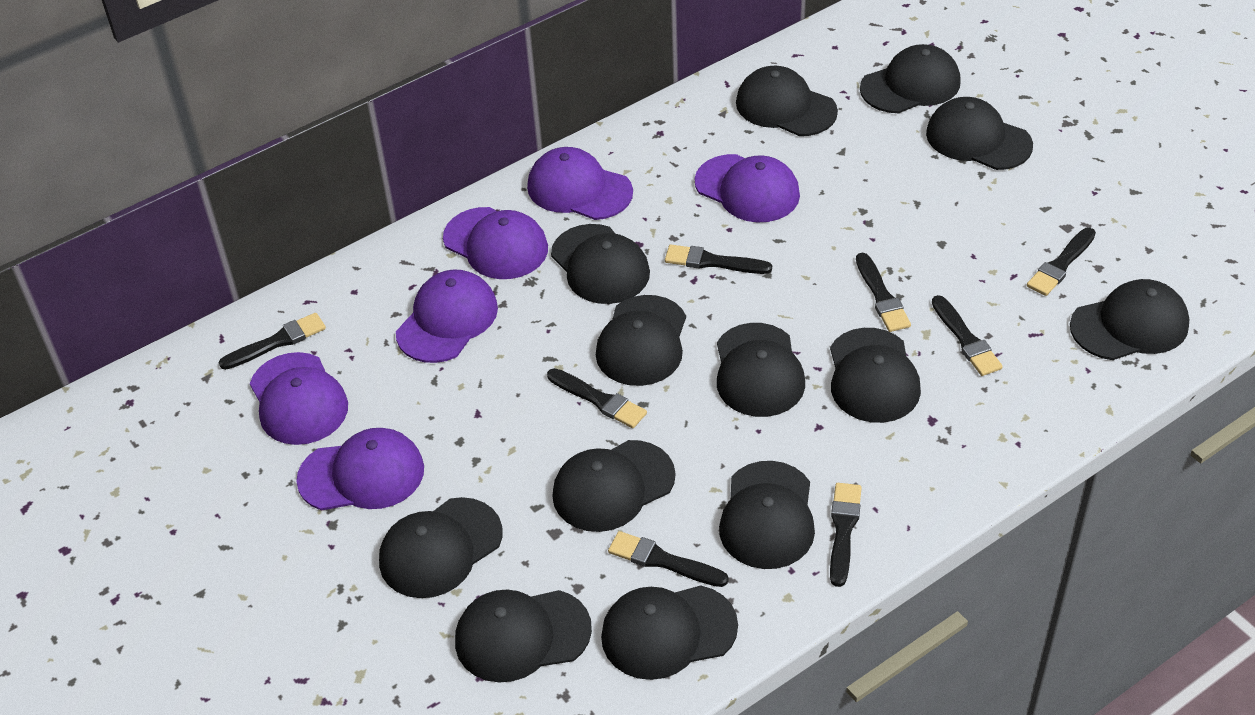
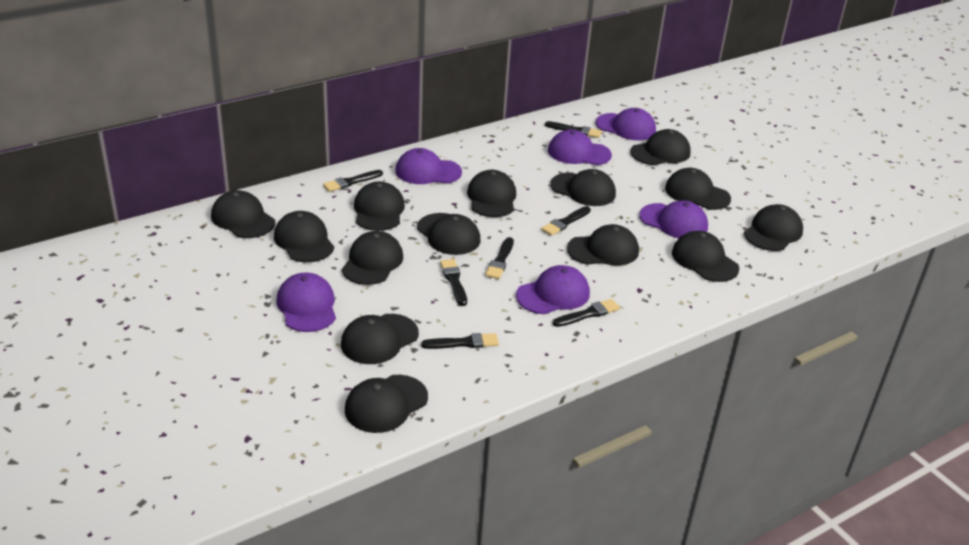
black brush: 8 -> 7
black cap: 13 -> 14

